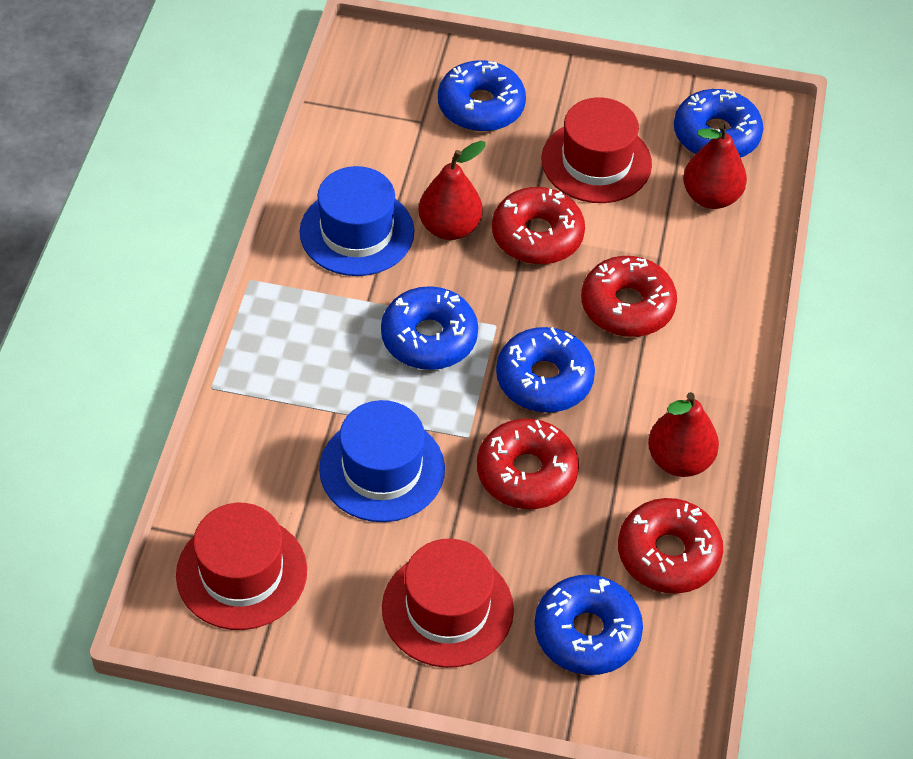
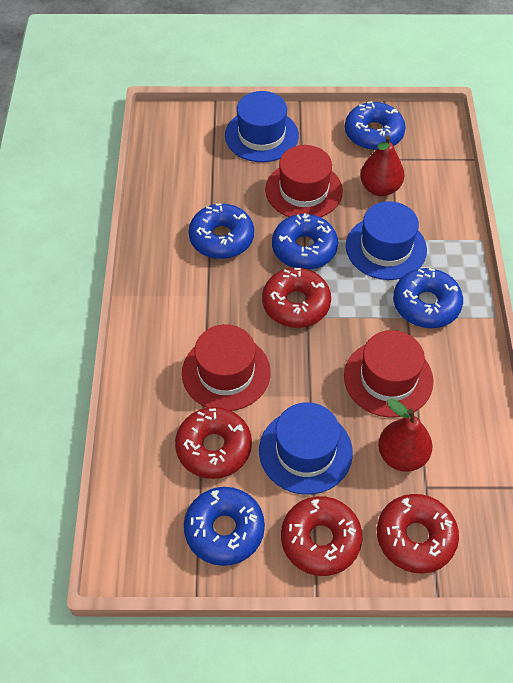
blue hat: 2 -> 3
red pear: 3 -> 2

